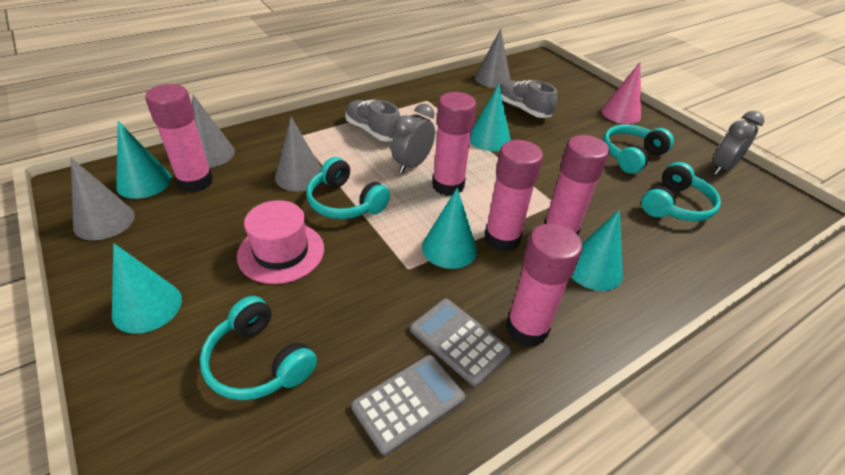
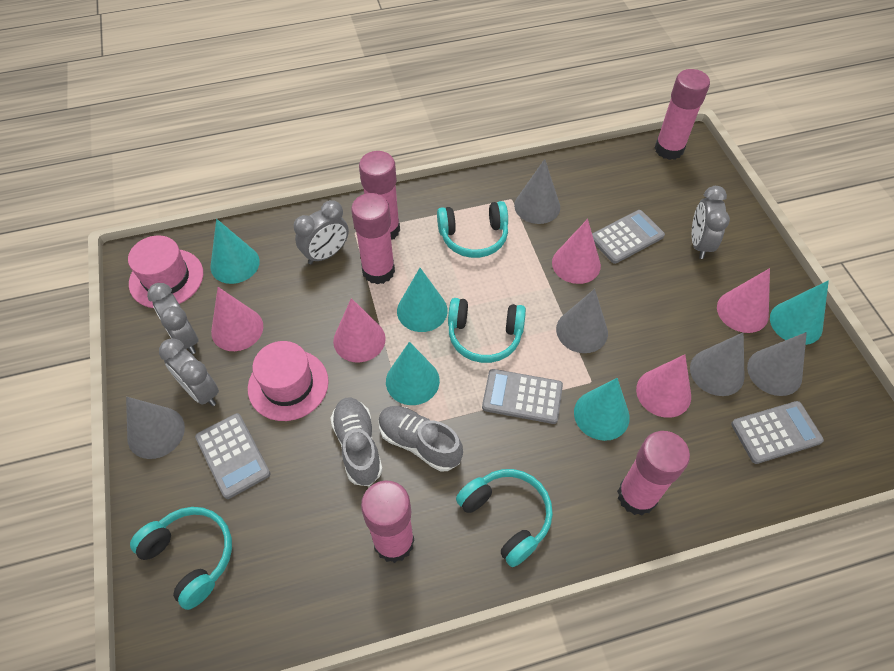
grey calculator: 2 -> 4
grey clock: 2 -> 4
grey cone: 4 -> 5
pink cone: 1 -> 5
pink hat: 1 -> 2

